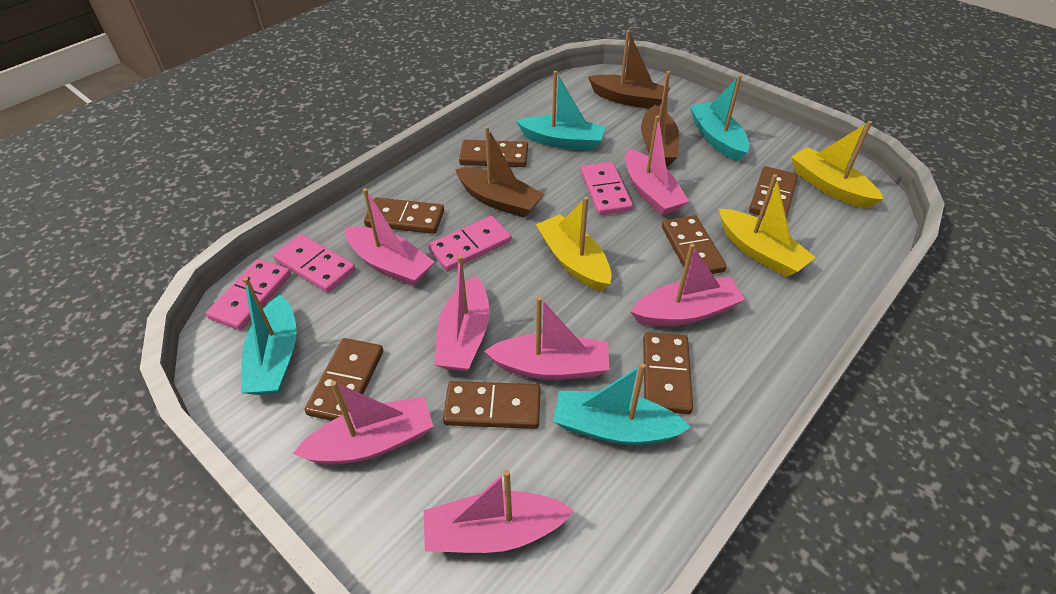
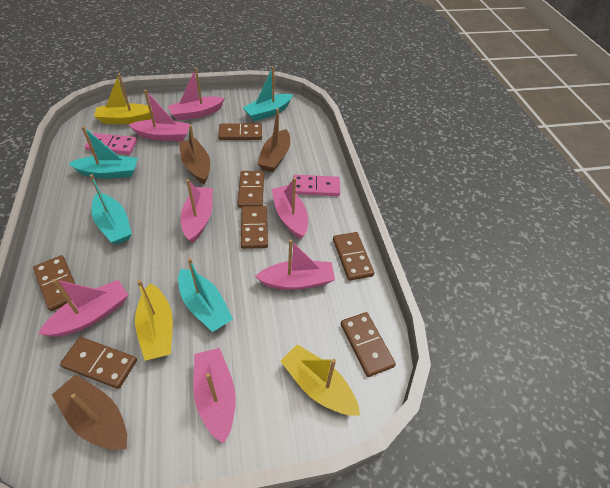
pink domino: 4 -> 2

